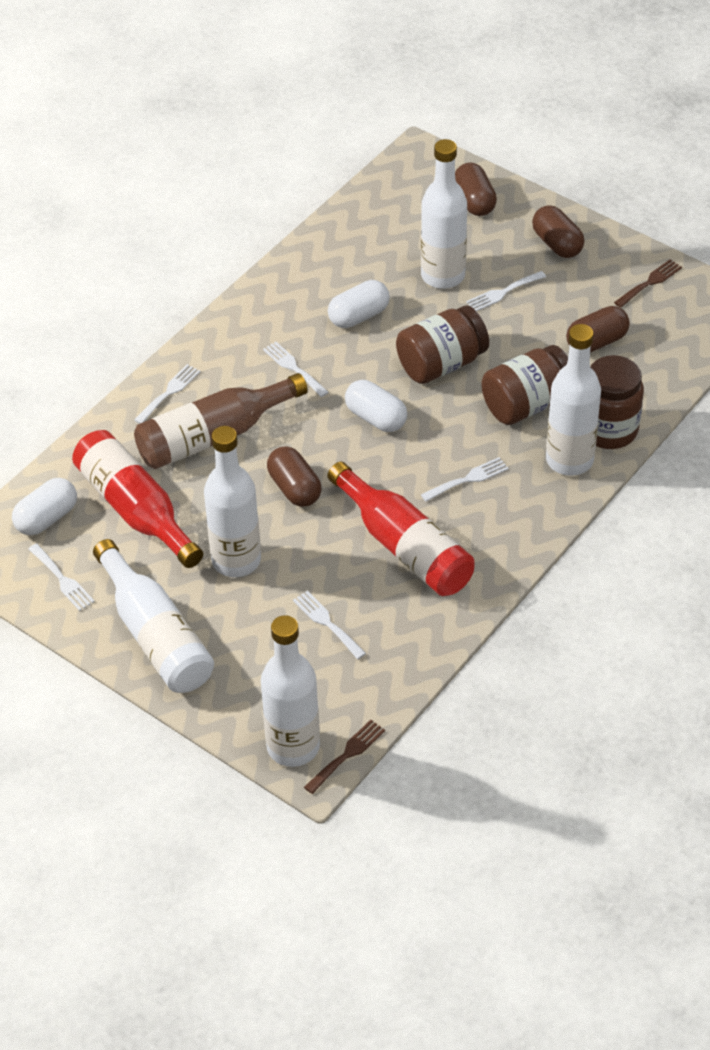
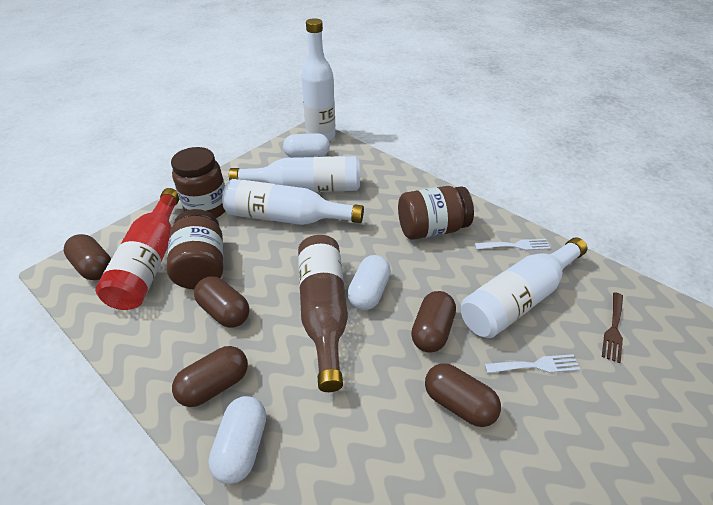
brown capsule: 4 -> 5
brown fork: 2 -> 1
red bottle: 2 -> 1
white bottle: 5 -> 4
white fork: 6 -> 2

